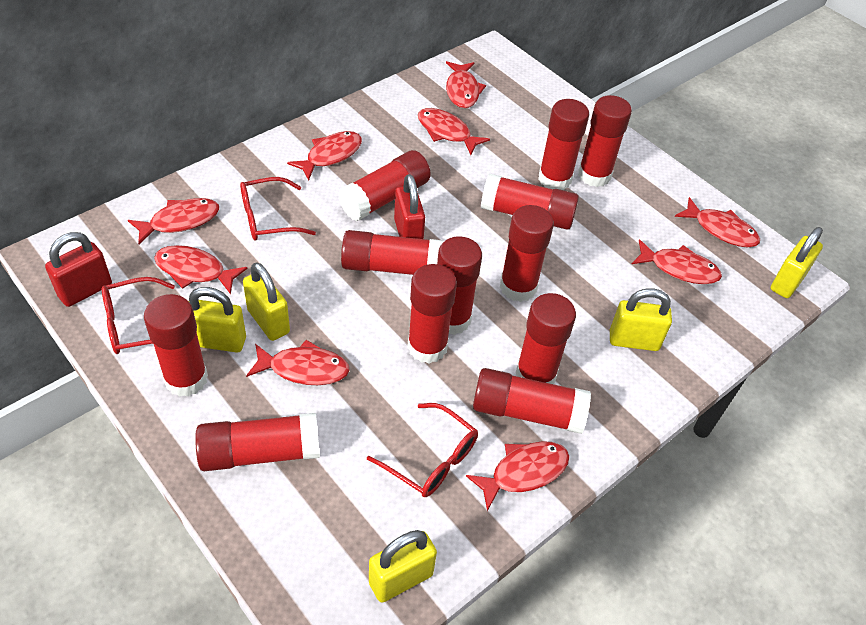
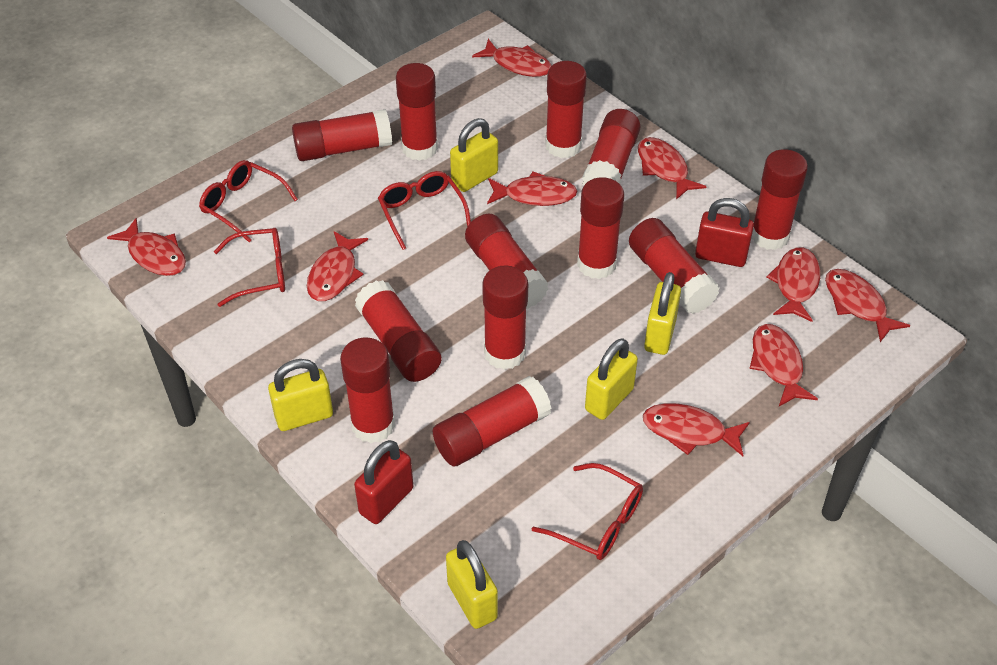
red glasses: 3 -> 4

